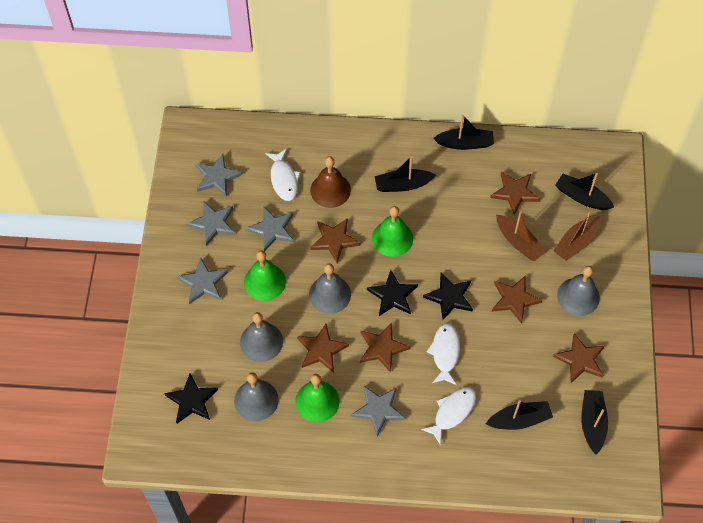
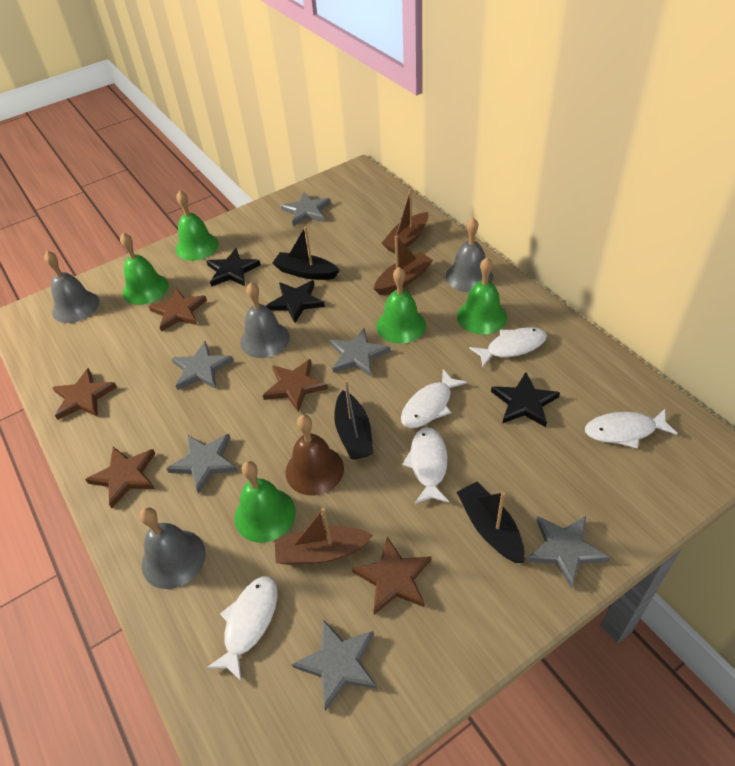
black boat: 5 -> 3
brown boat: 2 -> 3
brown star: 6 -> 5
green bell: 3 -> 5
grey star: 5 -> 6
white fish: 3 -> 5

